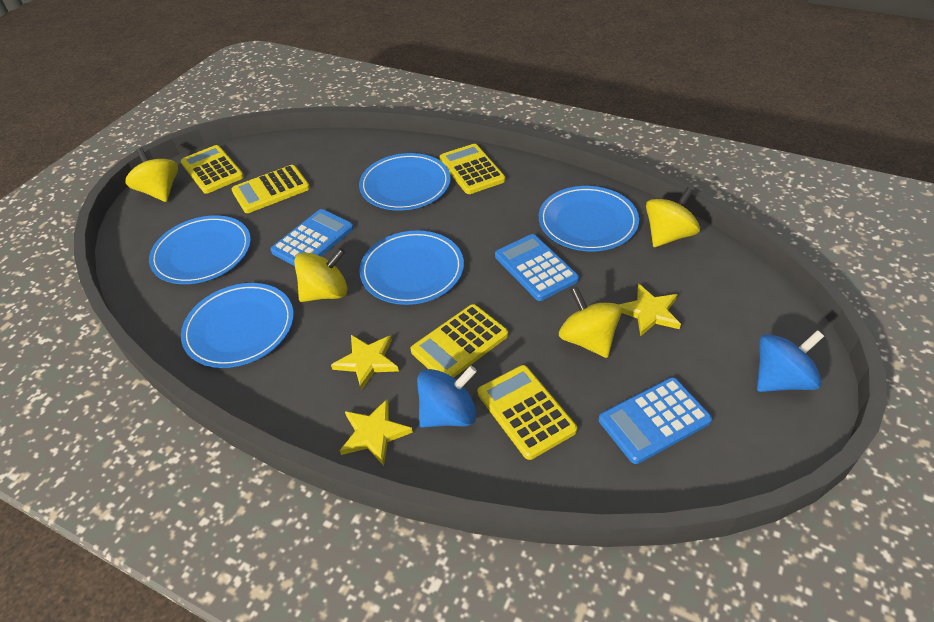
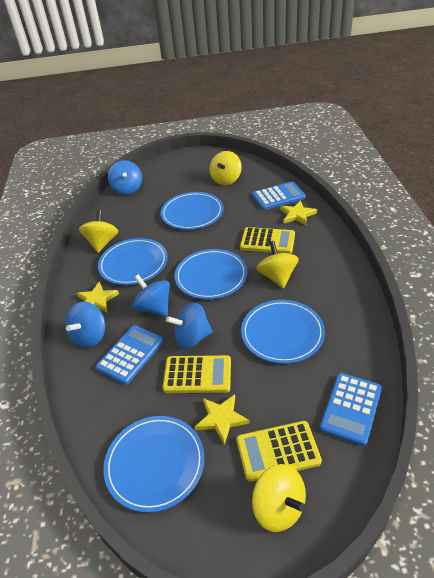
blue spinning top: 2 -> 4
yellow calculator: 5 -> 3

